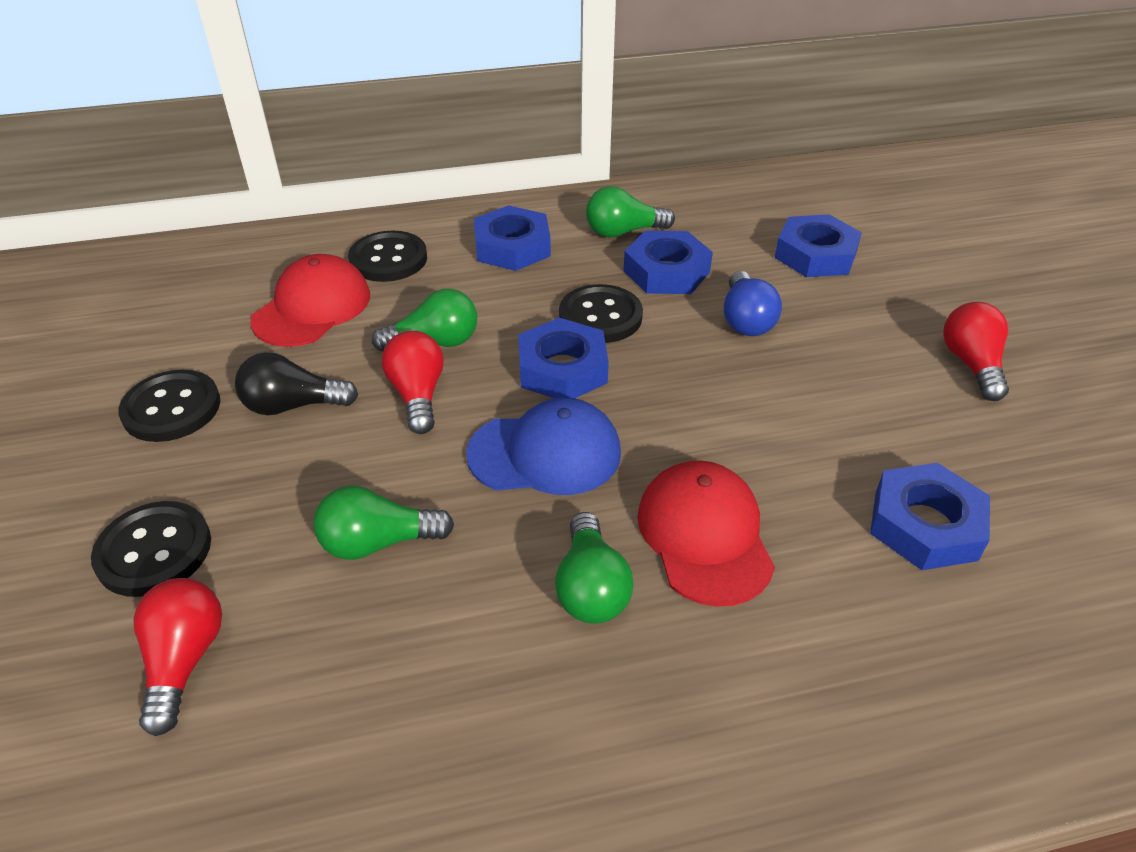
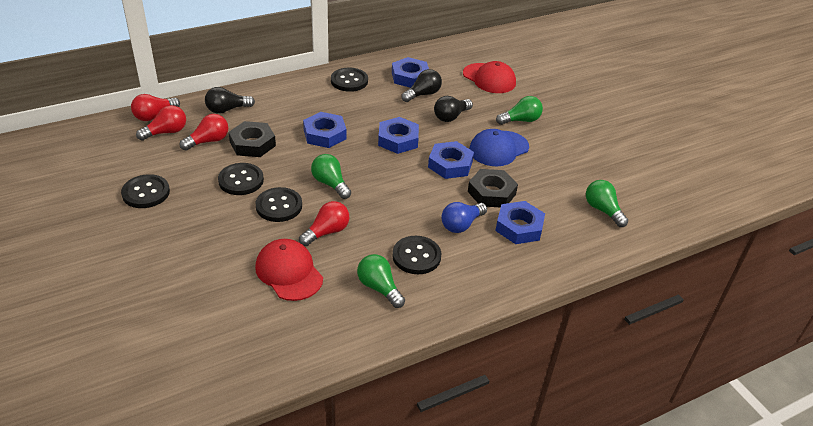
black button: 4 -> 5
black light bulb: 1 -> 3
black nut: 0 -> 2
red light bulb: 3 -> 4

